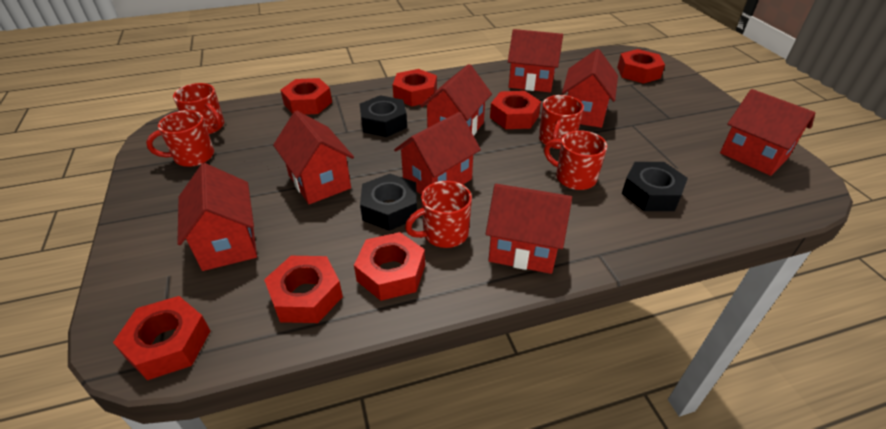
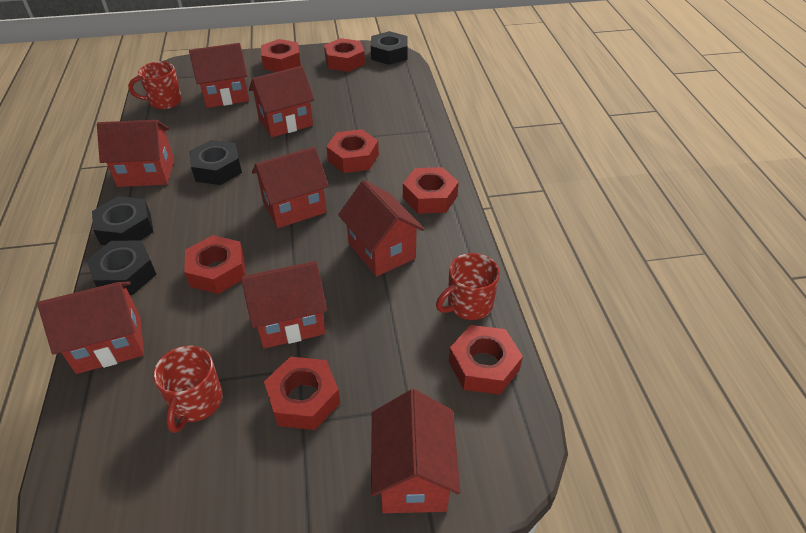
black nut: 3 -> 4
red mug: 5 -> 3

